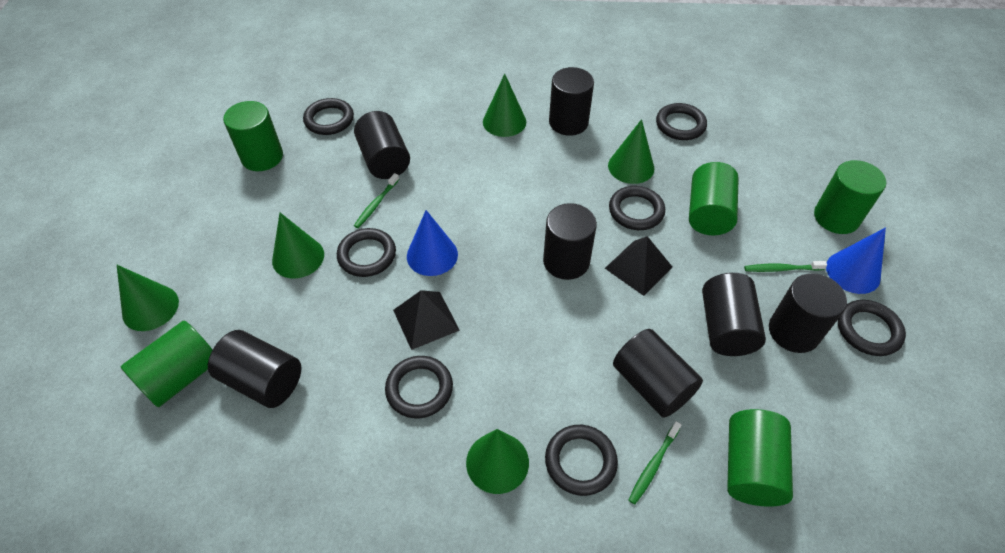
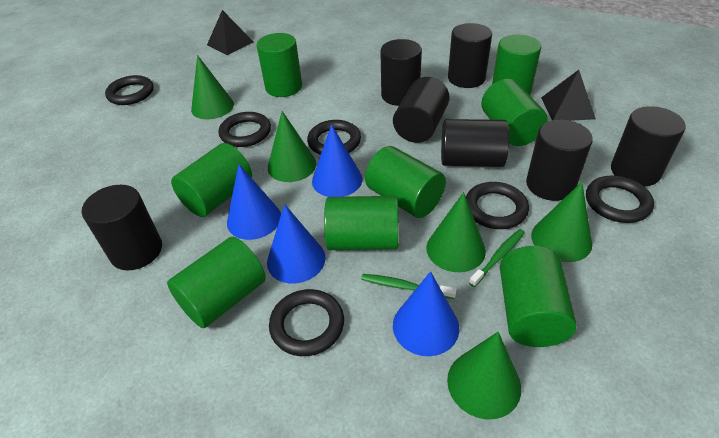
black ring: 7 -> 6
blue cone: 2 -> 4
green cylinder: 5 -> 8
green toothbrush: 3 -> 2

